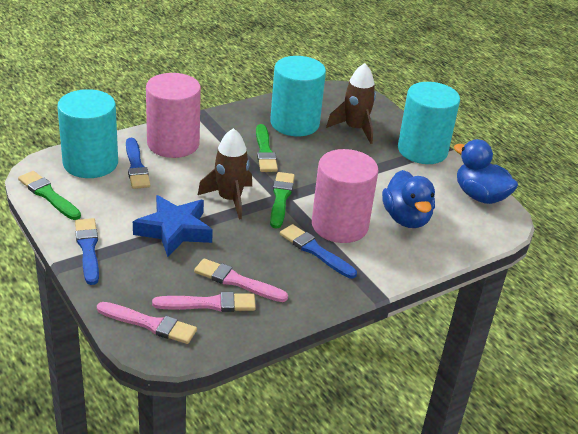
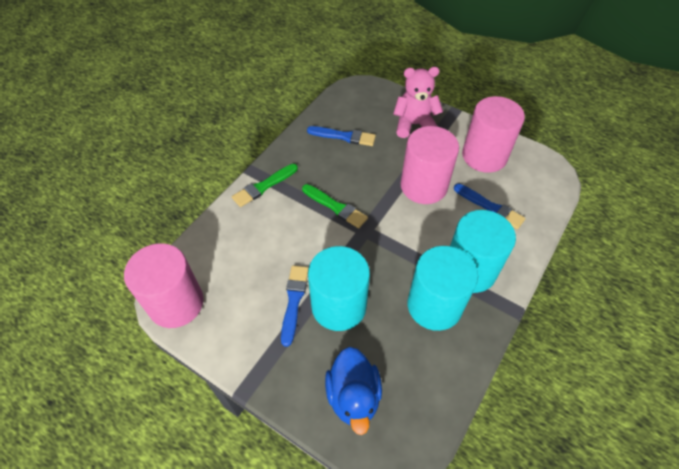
blue duck: 2 -> 1
blue star: 1 -> 0
brown rocket: 2 -> 0
green brush: 3 -> 2
pink brush: 3 -> 0
pink cylinder: 2 -> 3
pink teddy bear: 0 -> 1

